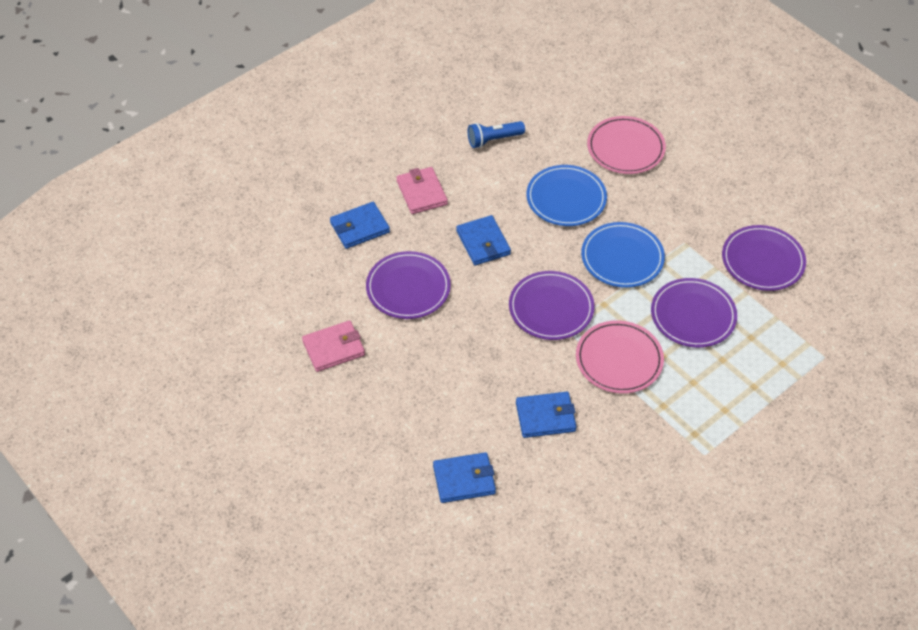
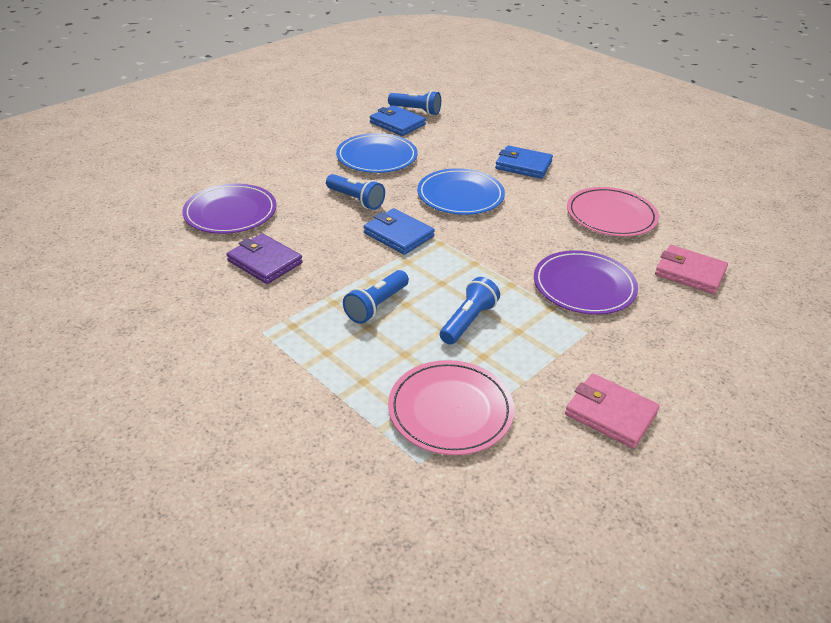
blue flashlight: 1 -> 4
blue wallet: 4 -> 3
purple plate: 4 -> 2
purple wallet: 0 -> 1

